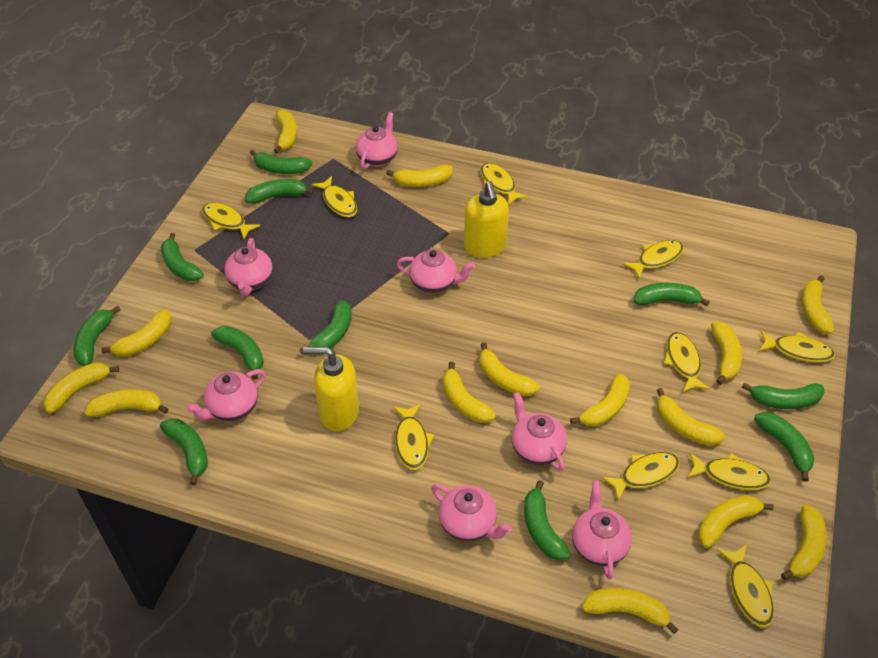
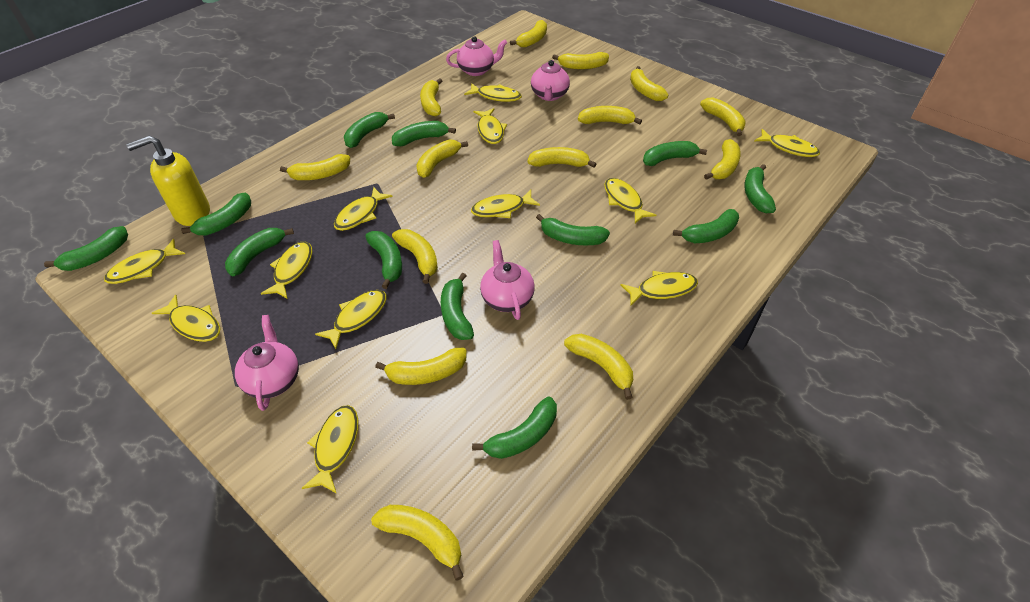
green banana: 11 -> 12
pink teapot: 7 -> 4
yellow fish: 10 -> 12
yellow soap dispenser: 2 -> 1

